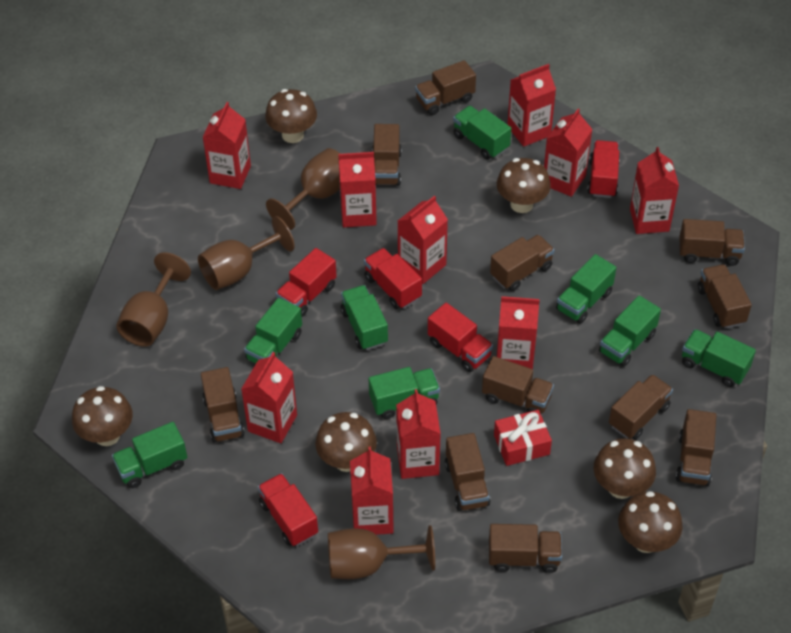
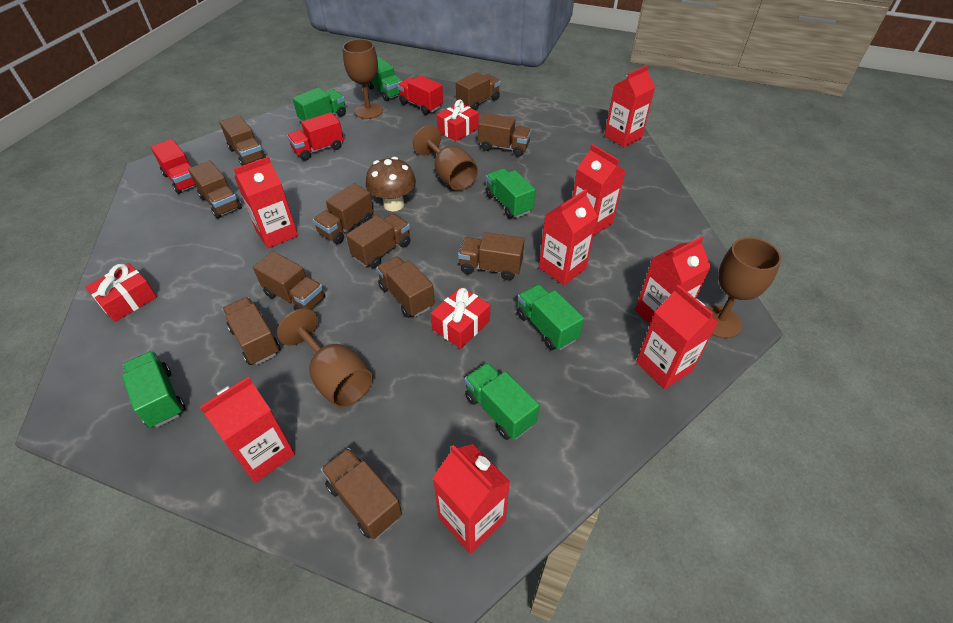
brown mushroom: 6 -> 1
green truck: 8 -> 6
red carton: 10 -> 8
red gift: 1 -> 3
red truck: 5 -> 3

